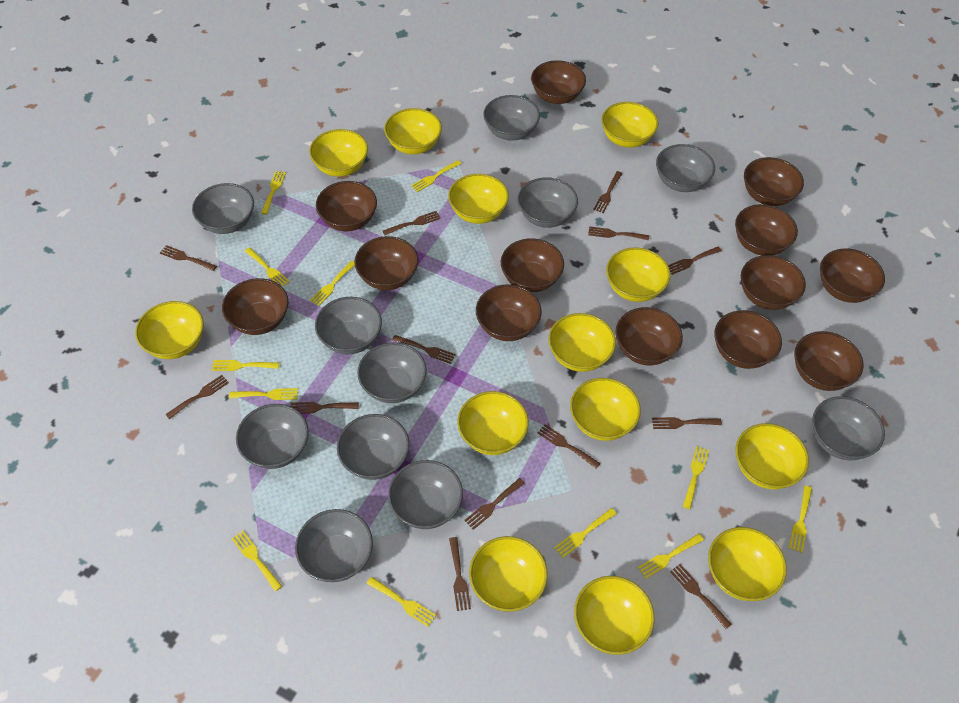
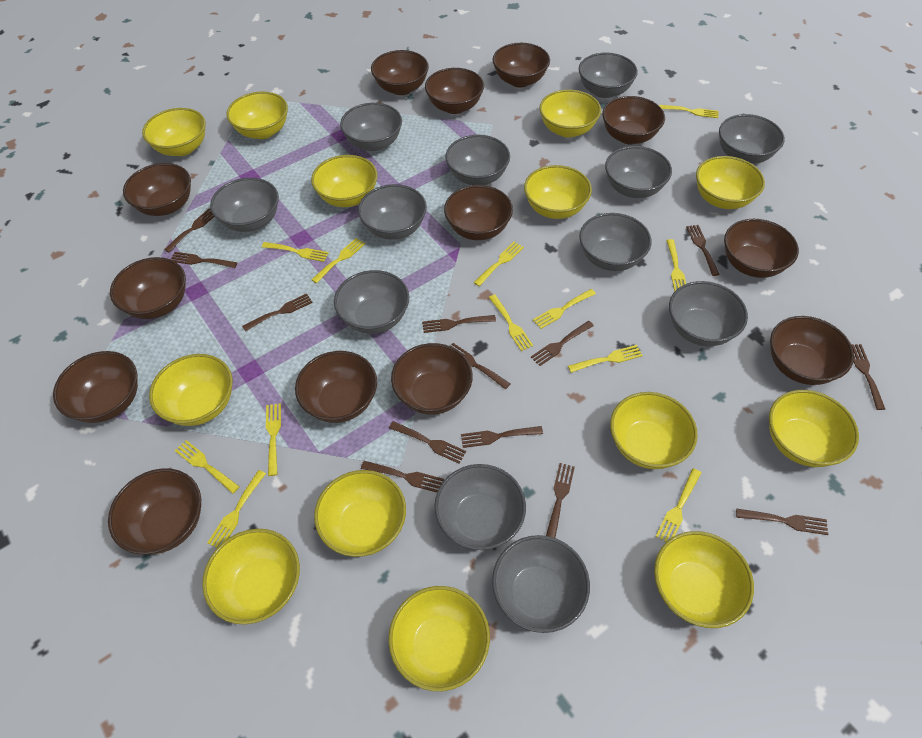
grey bowl: 11 -> 12

